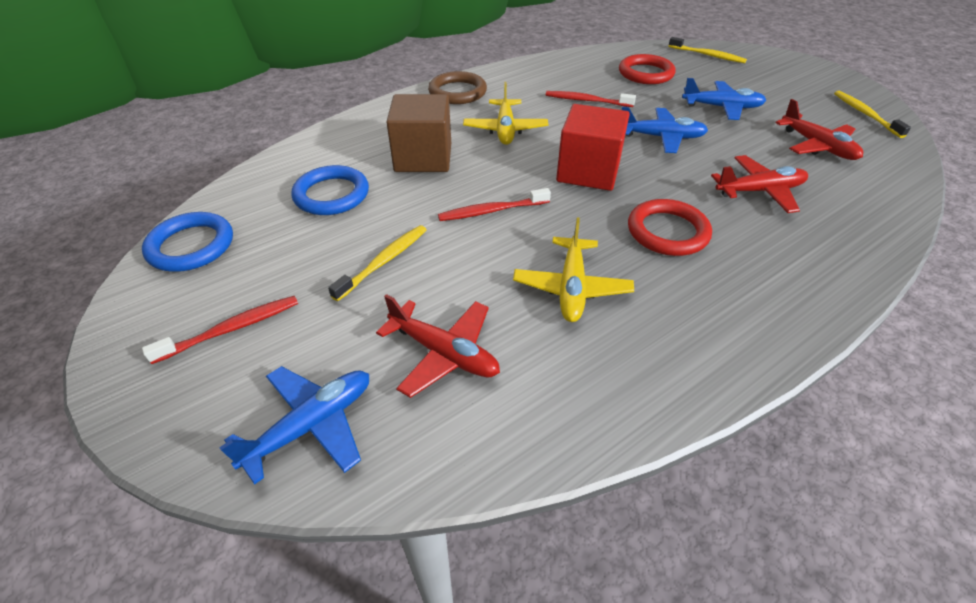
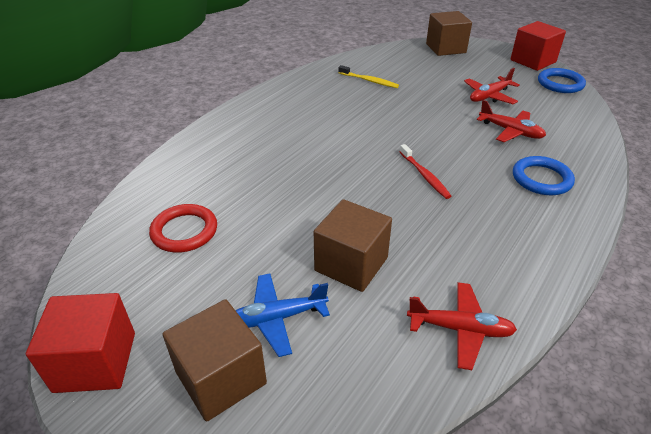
blue plane: 3 -> 1
brown cube: 1 -> 3
brown ring: 1 -> 0
red cube: 1 -> 2
red ring: 2 -> 1
red toothbrush: 3 -> 1
yellow plane: 2 -> 0
yellow toothbrush: 3 -> 1

